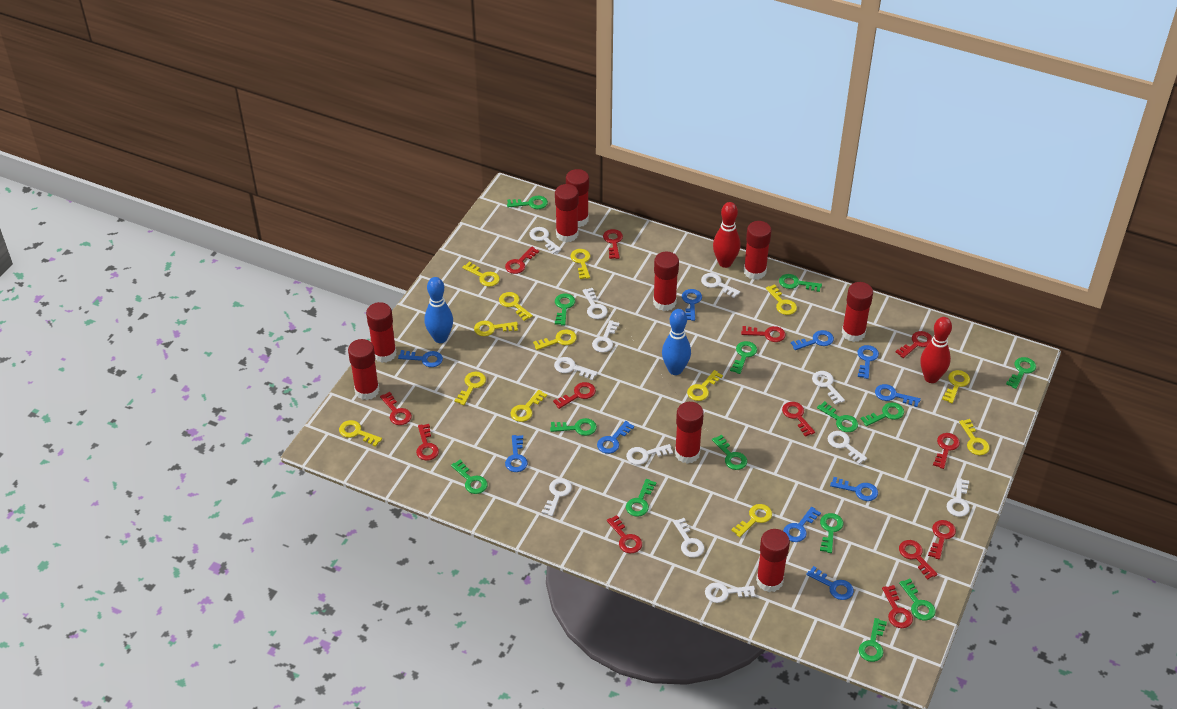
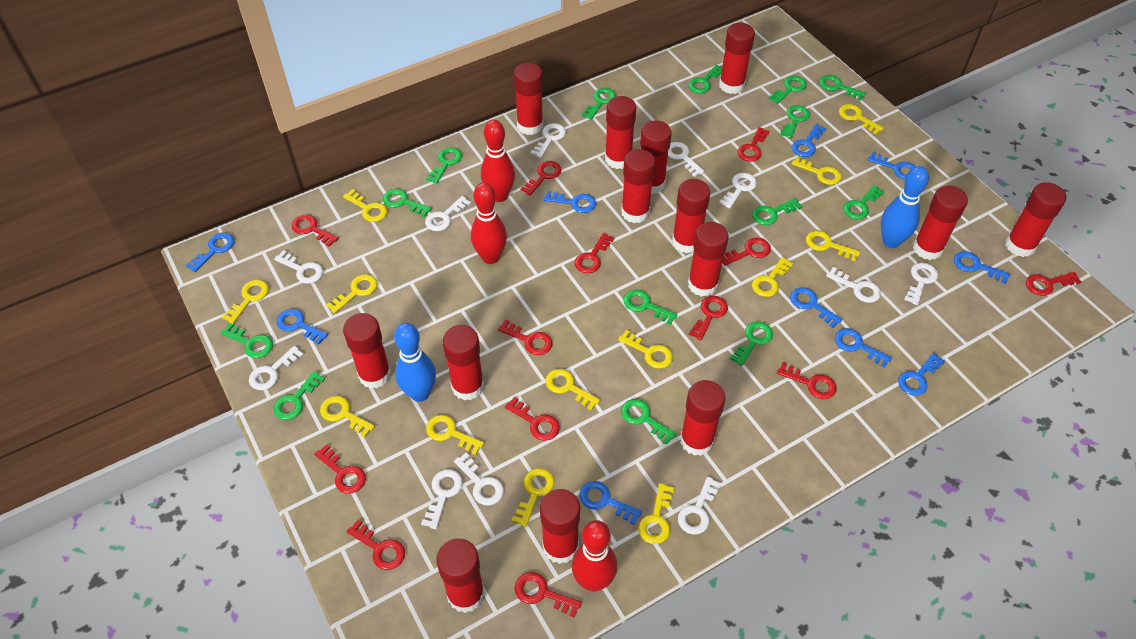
red bowling pin: 2 -> 3
red glue stick: 9 -> 14
white key: 12 -> 11

